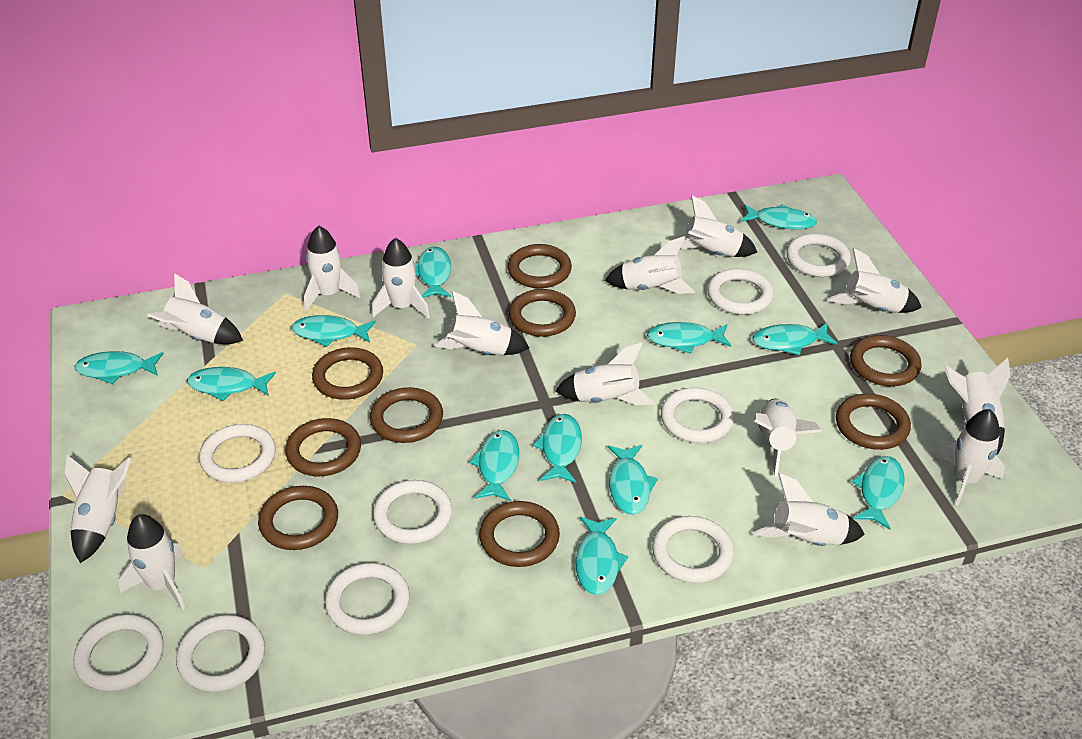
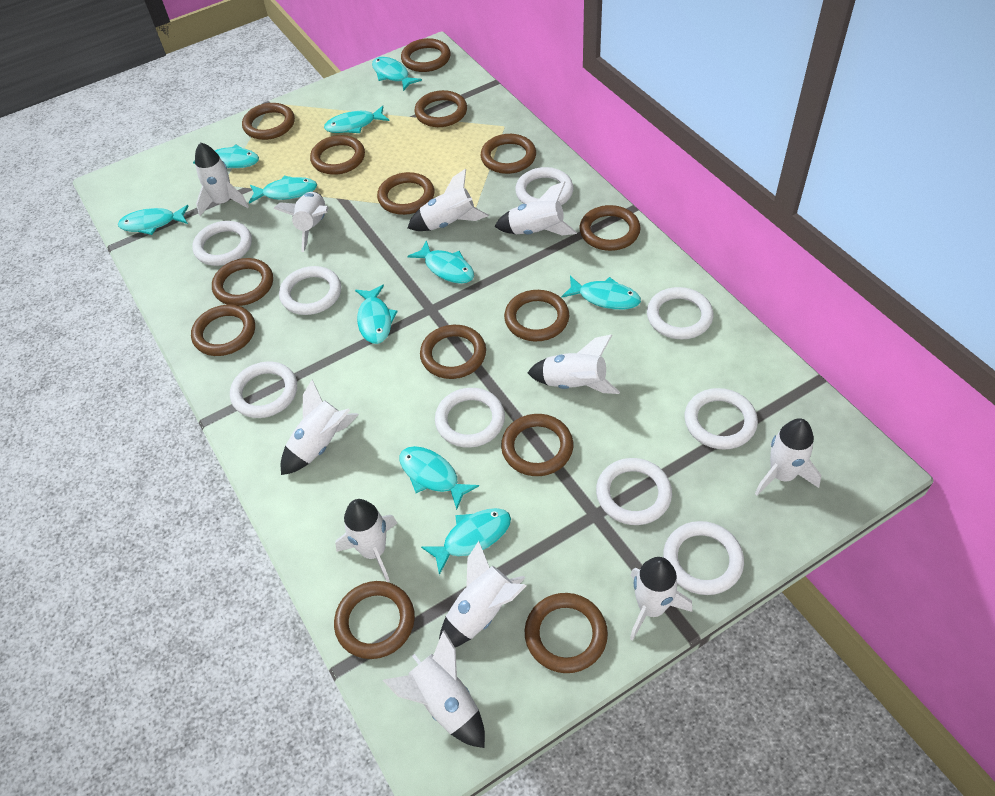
brown ring: 9 -> 14
turquoise fish: 12 -> 10
white rocket: 14 -> 11

